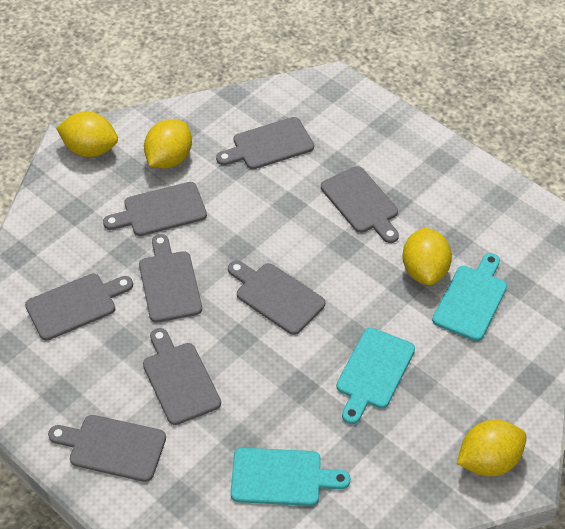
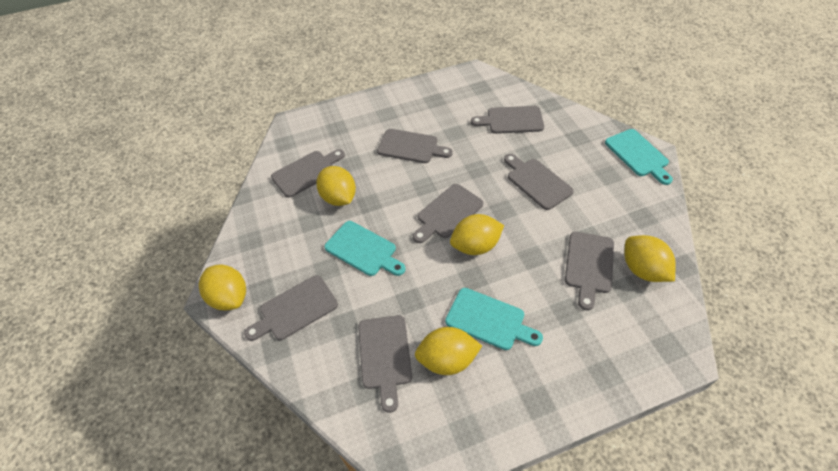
yellow lemon: 4 -> 5

